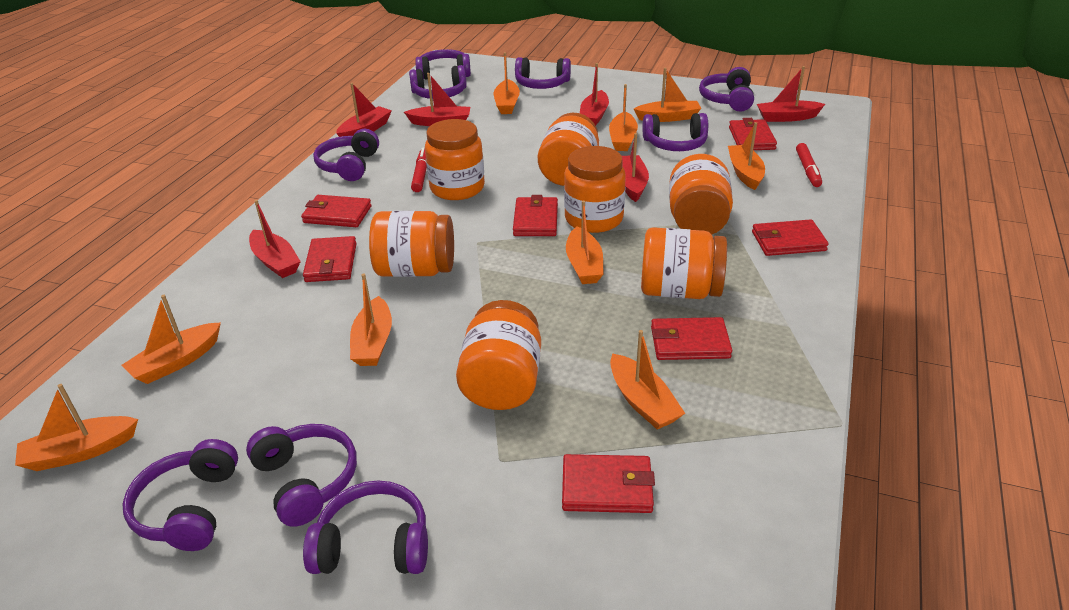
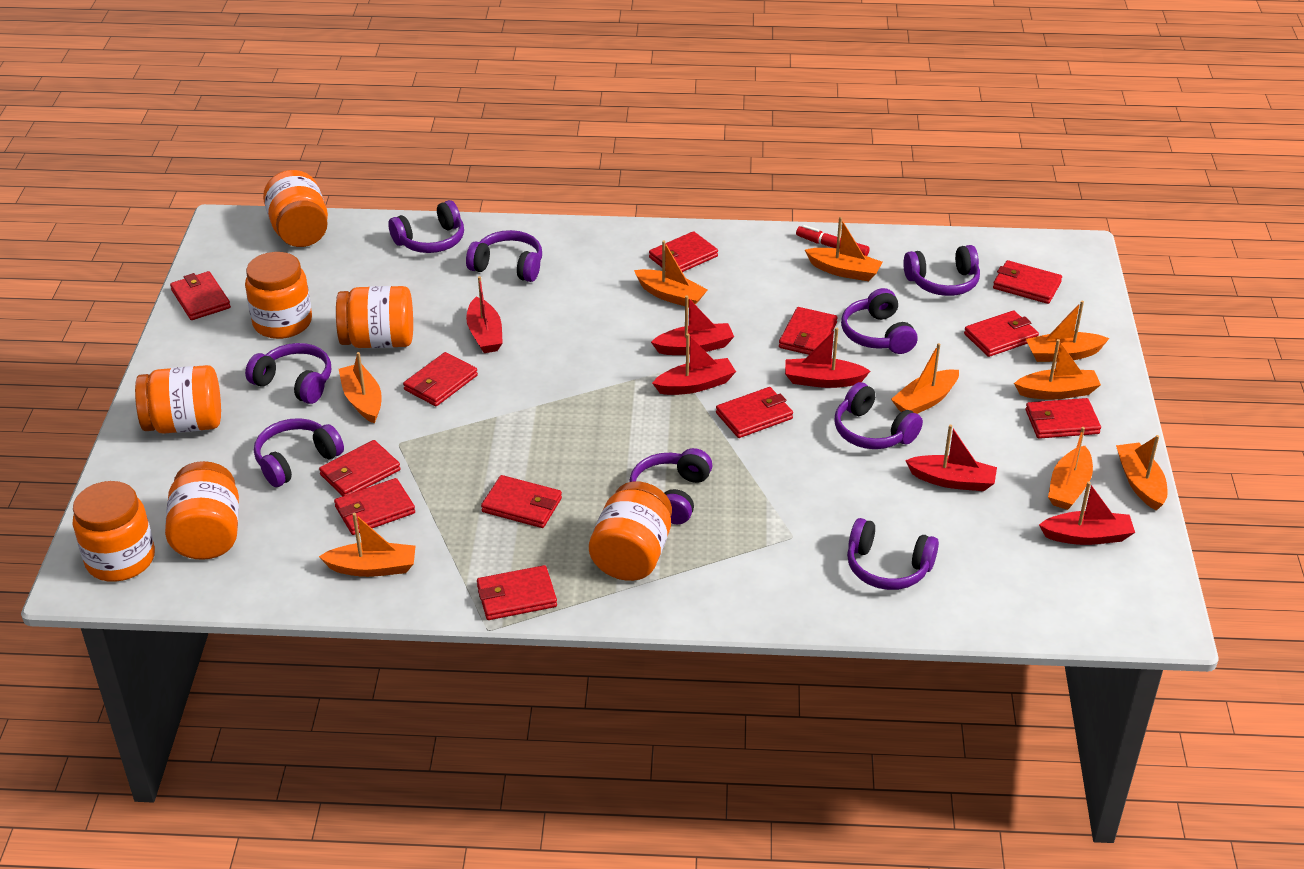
red marker: 2 -> 1
red wallet: 7 -> 12

